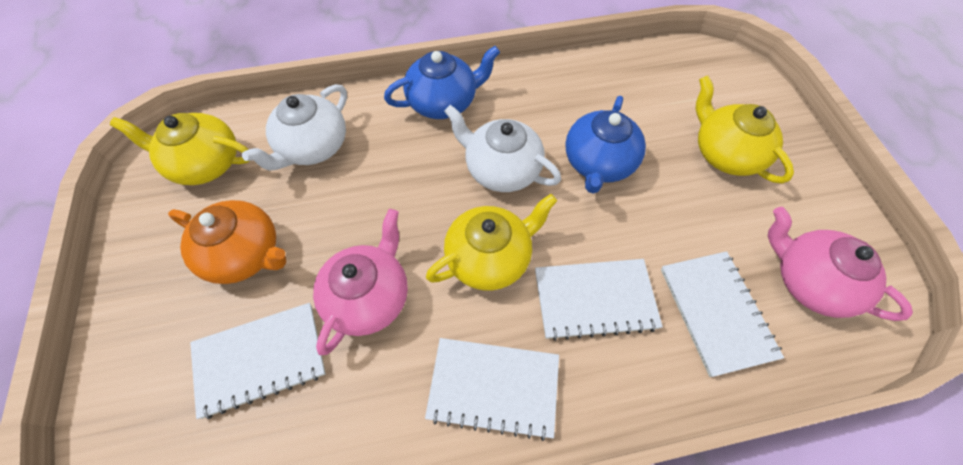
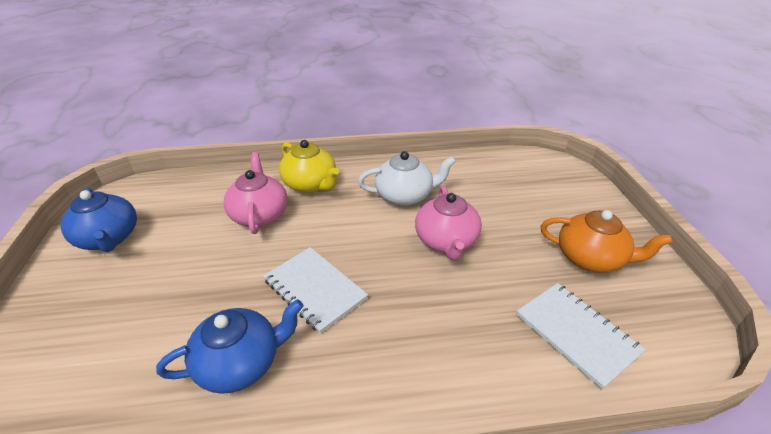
white notebook: 4 -> 2
white teapot: 2 -> 1
yellow teapot: 3 -> 1

